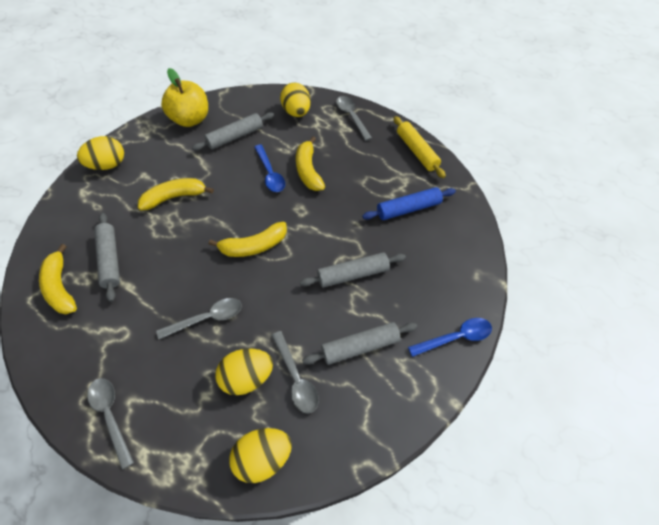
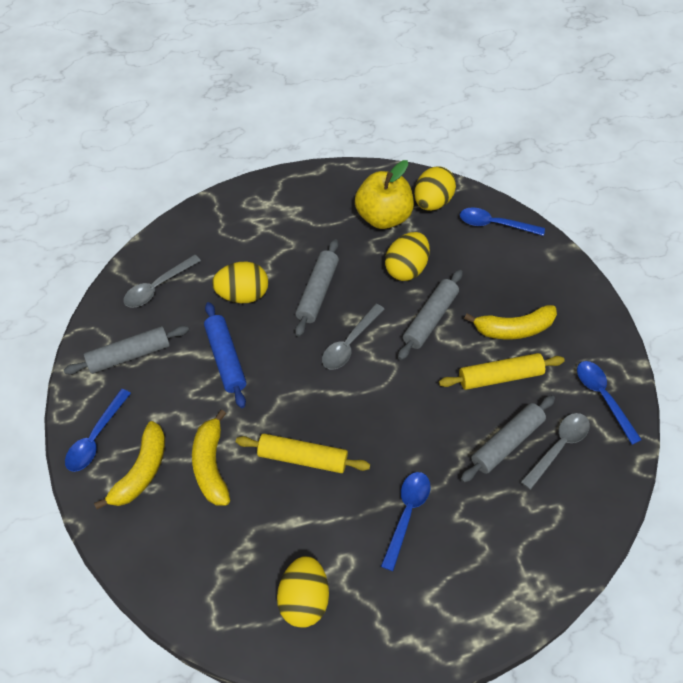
blue spoon: 2 -> 4
grey spoon: 4 -> 3
yellow banana: 4 -> 3
yellow rolling pin: 1 -> 2

